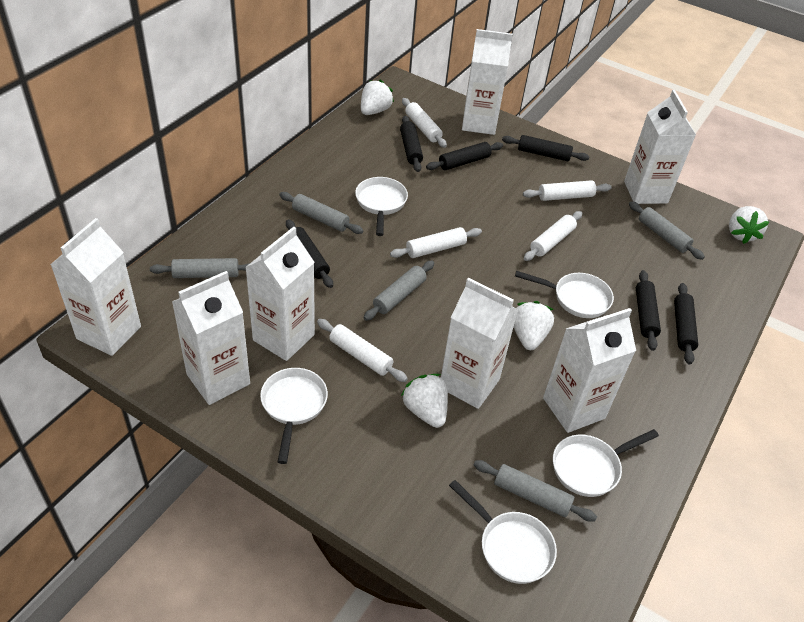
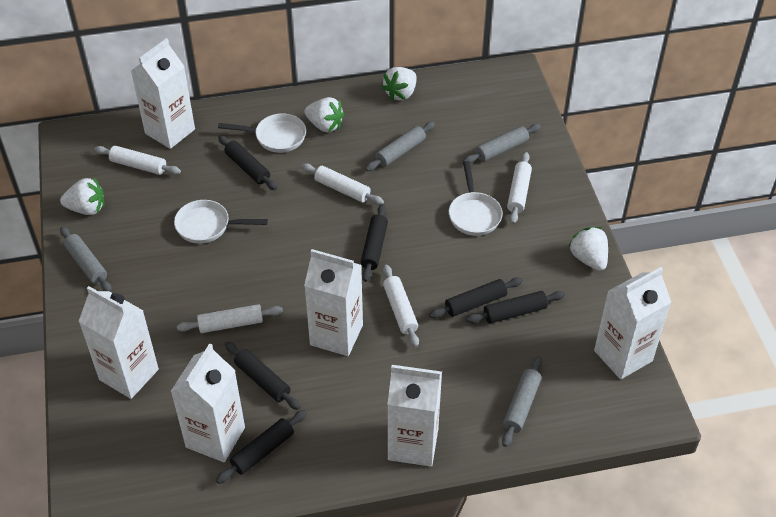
grey rolling pin: 5 -> 4
white carton: 7 -> 6
white pan: 5 -> 3

